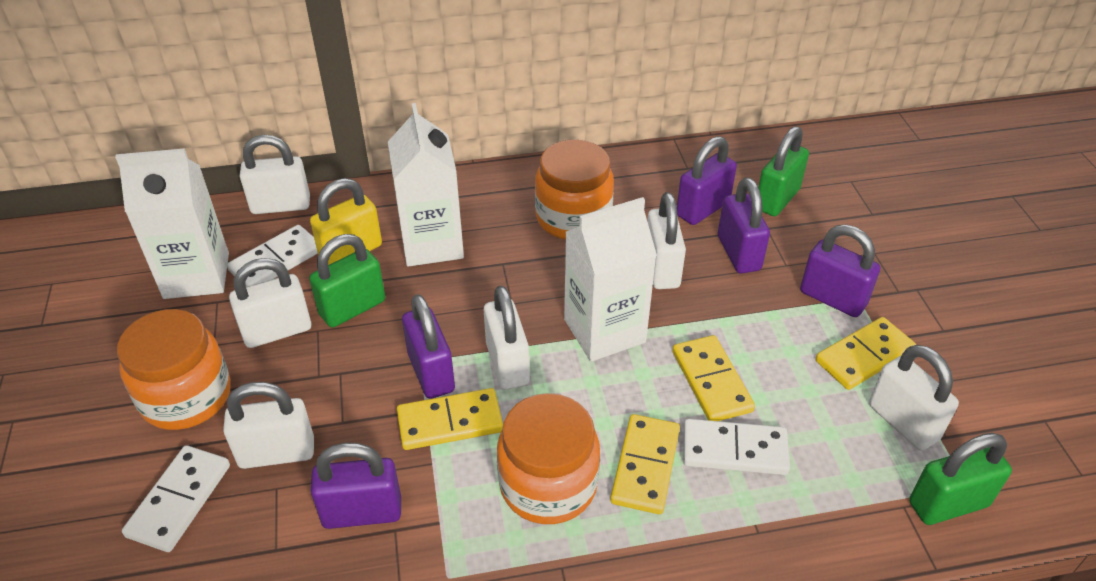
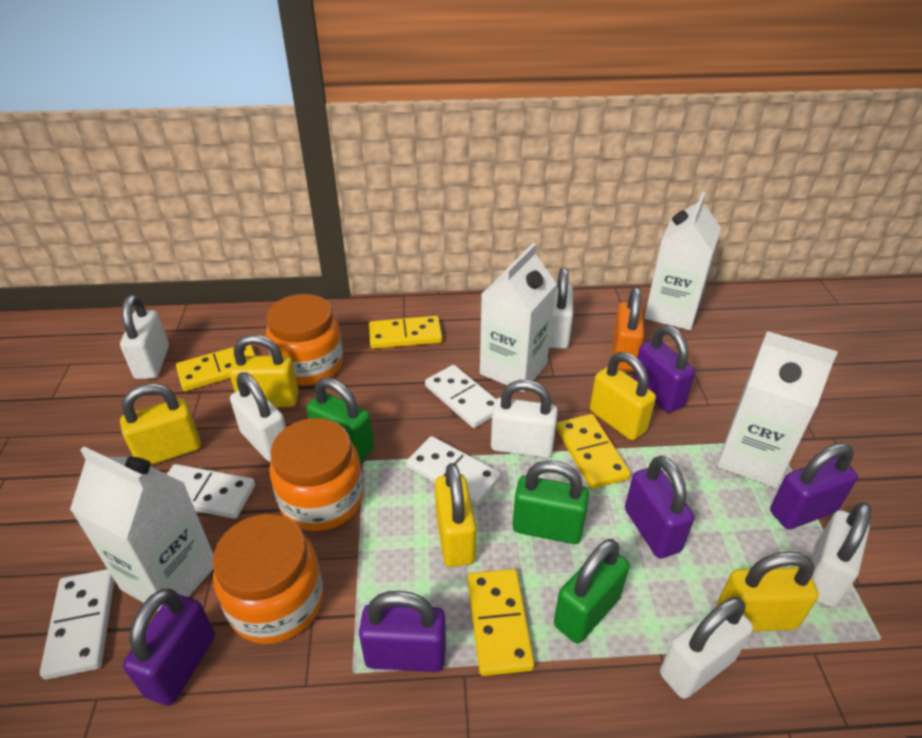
orange padlock: 0 -> 1
white carton: 3 -> 4
white domino: 3 -> 4
yellow padlock: 1 -> 5

